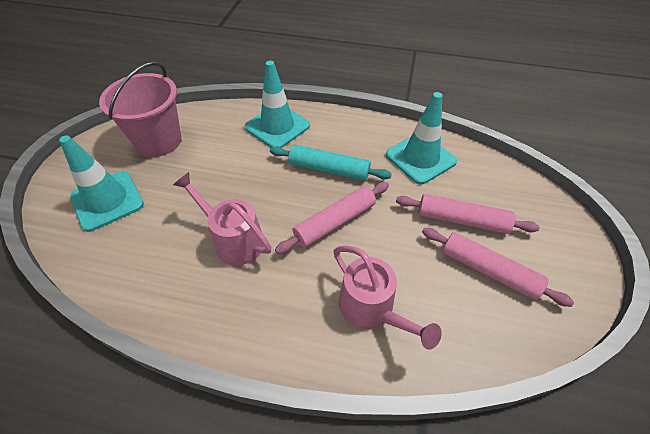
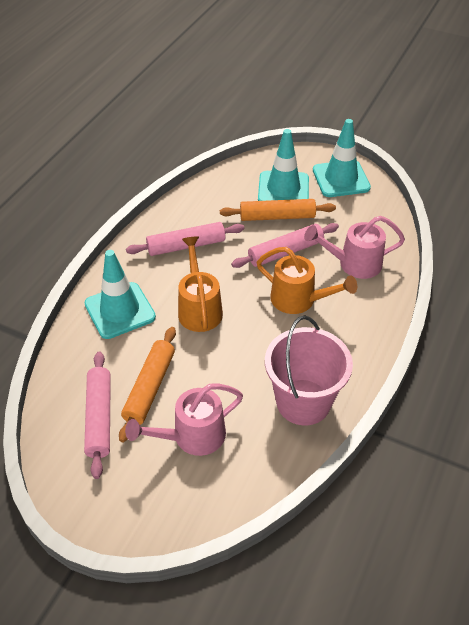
orange rolling pin: 0 -> 2
orange watering can: 0 -> 2
turquoise rolling pin: 1 -> 0

